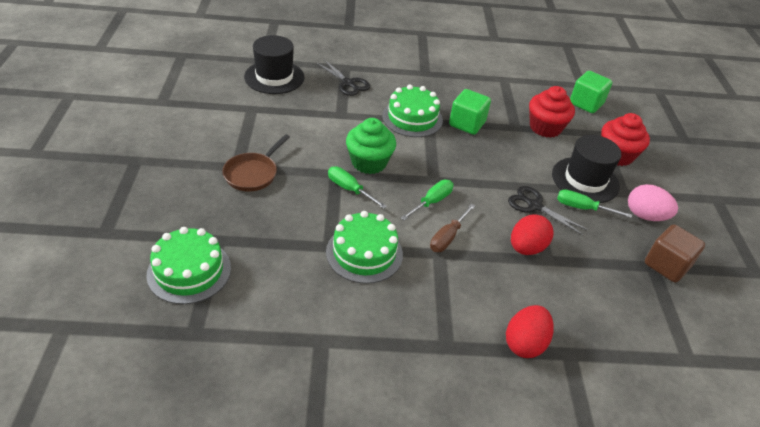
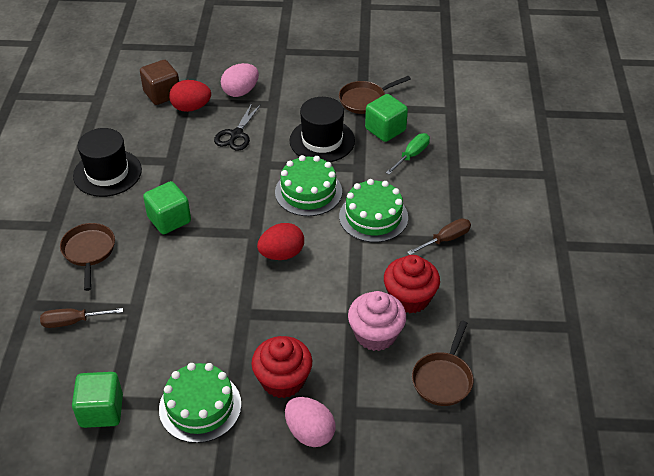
black scissors: 2 -> 1
brown pan: 1 -> 3
brown screwdriver: 1 -> 2
green cube: 2 -> 3
green cupcake: 1 -> 0
green screwdriver: 3 -> 1
pink cupcake: 0 -> 1
pink egg: 1 -> 2

